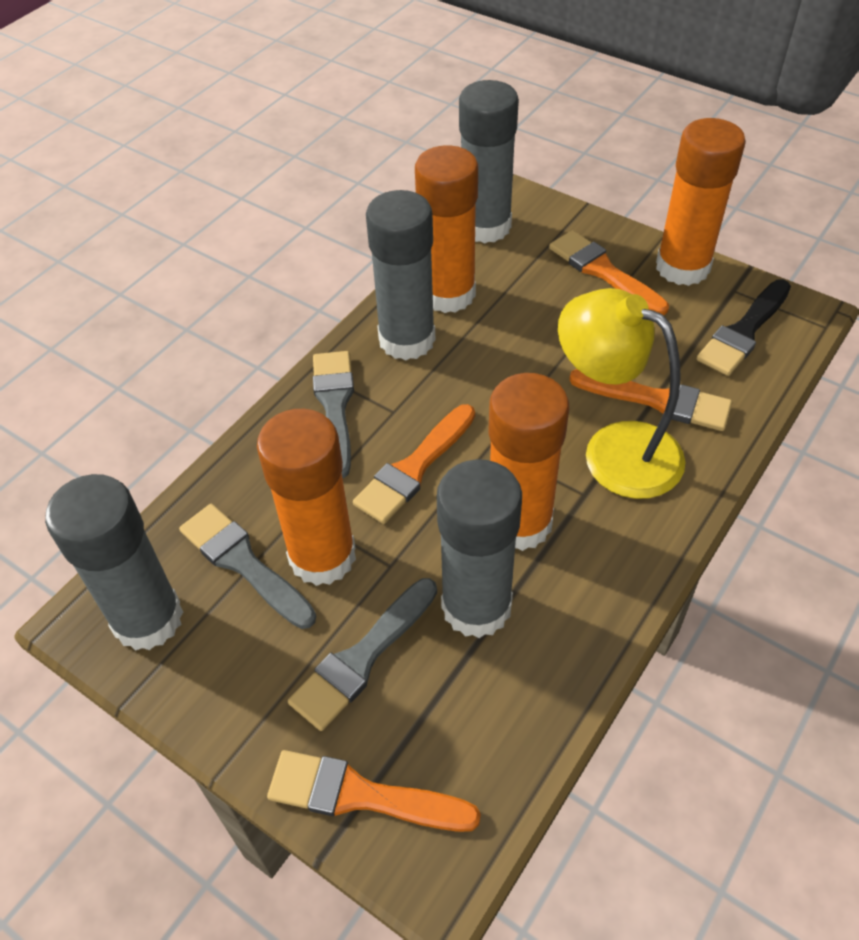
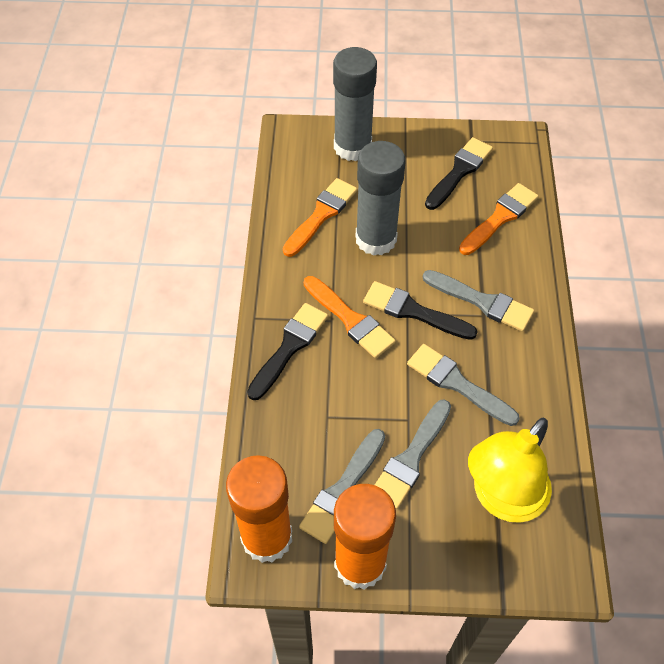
black brush: 1 -> 3
grey brush: 3 -> 4
grey glue stick: 4 -> 2
orange brush: 4 -> 3
orange glue stick: 4 -> 2

